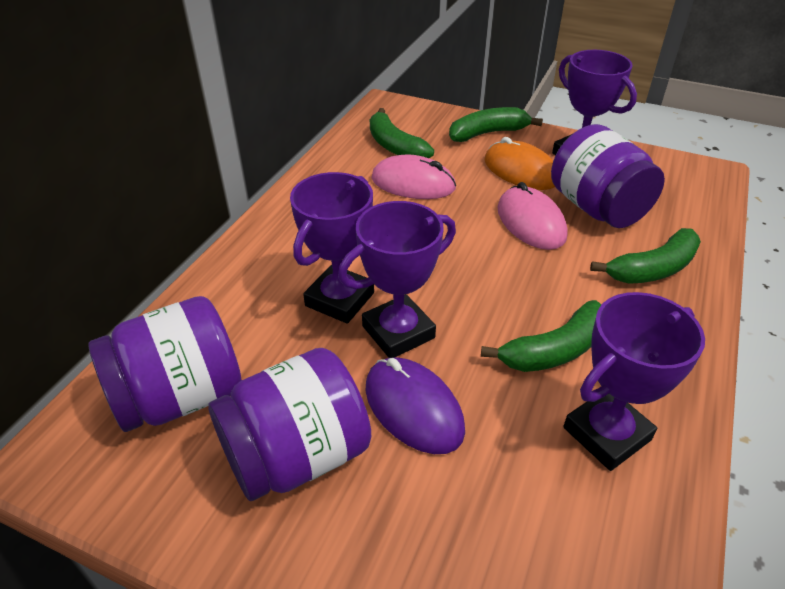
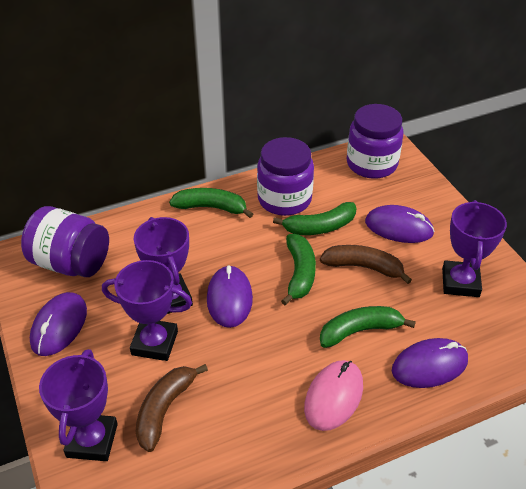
brown banana: 0 -> 2
orange mouse: 1 -> 0
pink mouse: 2 -> 1
purple mouse: 1 -> 4

